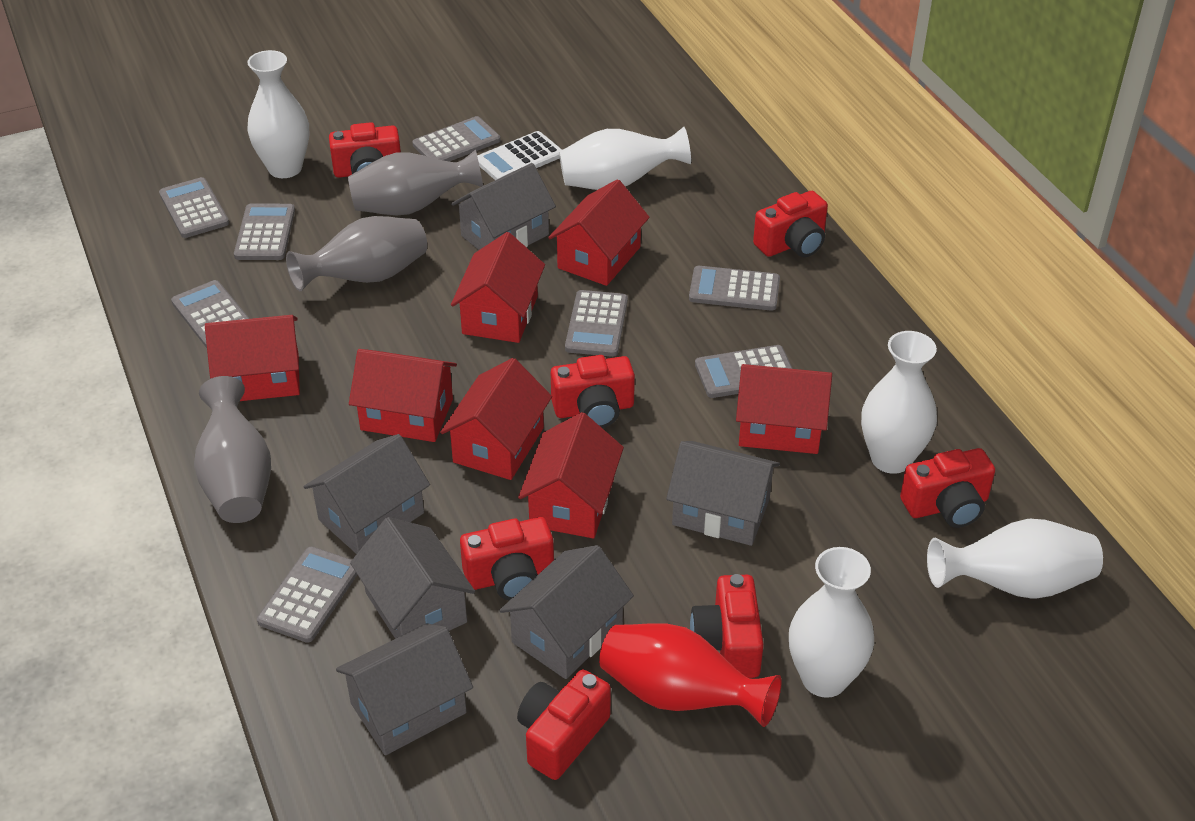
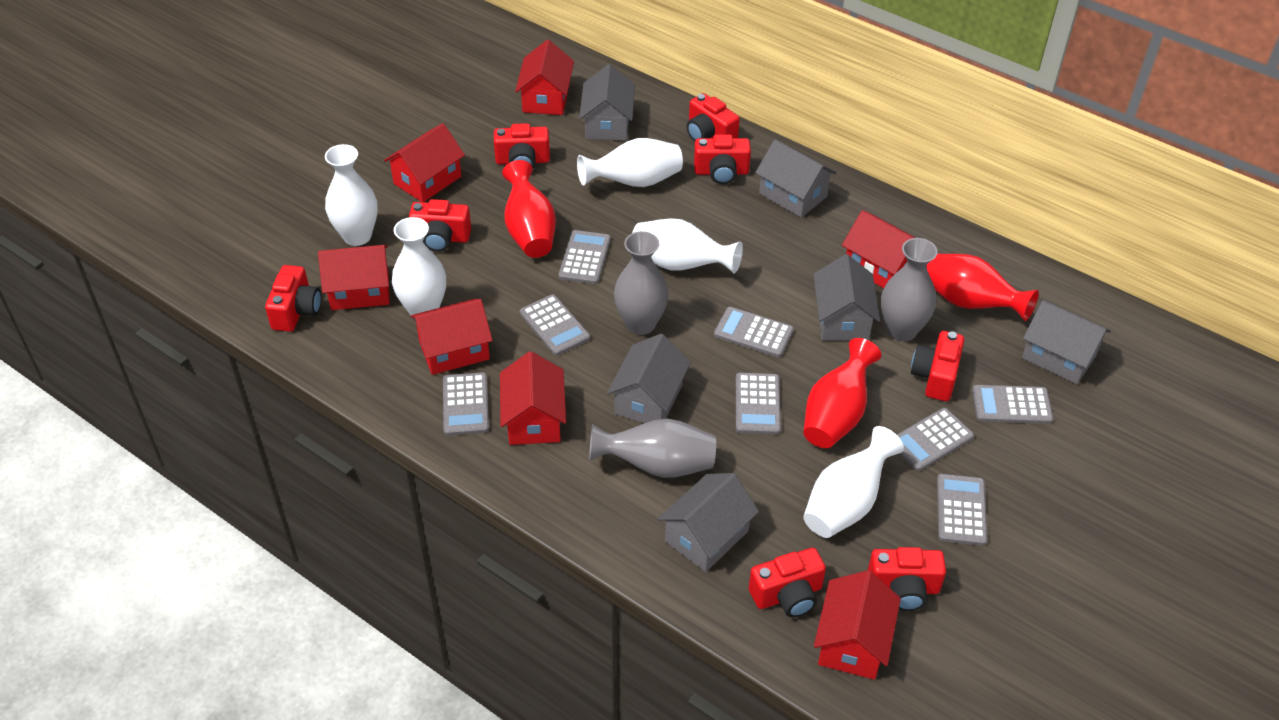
red camera: 7 -> 8
red vase: 1 -> 3
white calculator: 1 -> 0

